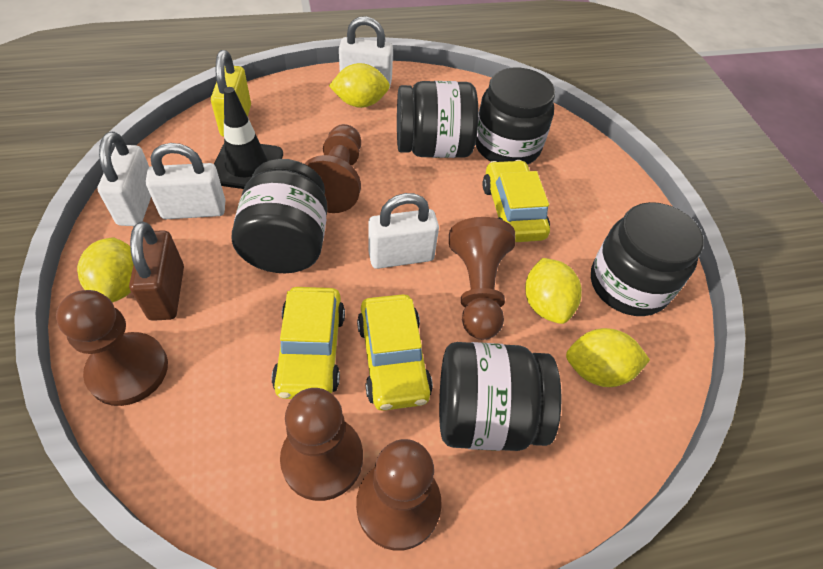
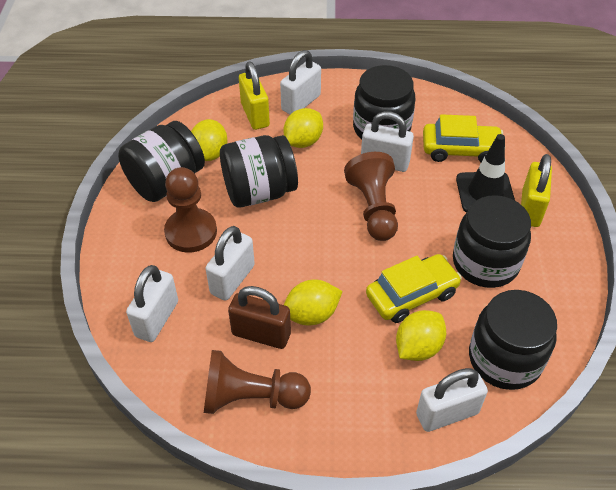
brown pawn: 5 -> 3
white padlock: 4 -> 5
yellow car: 3 -> 2
yellow padlock: 1 -> 2

